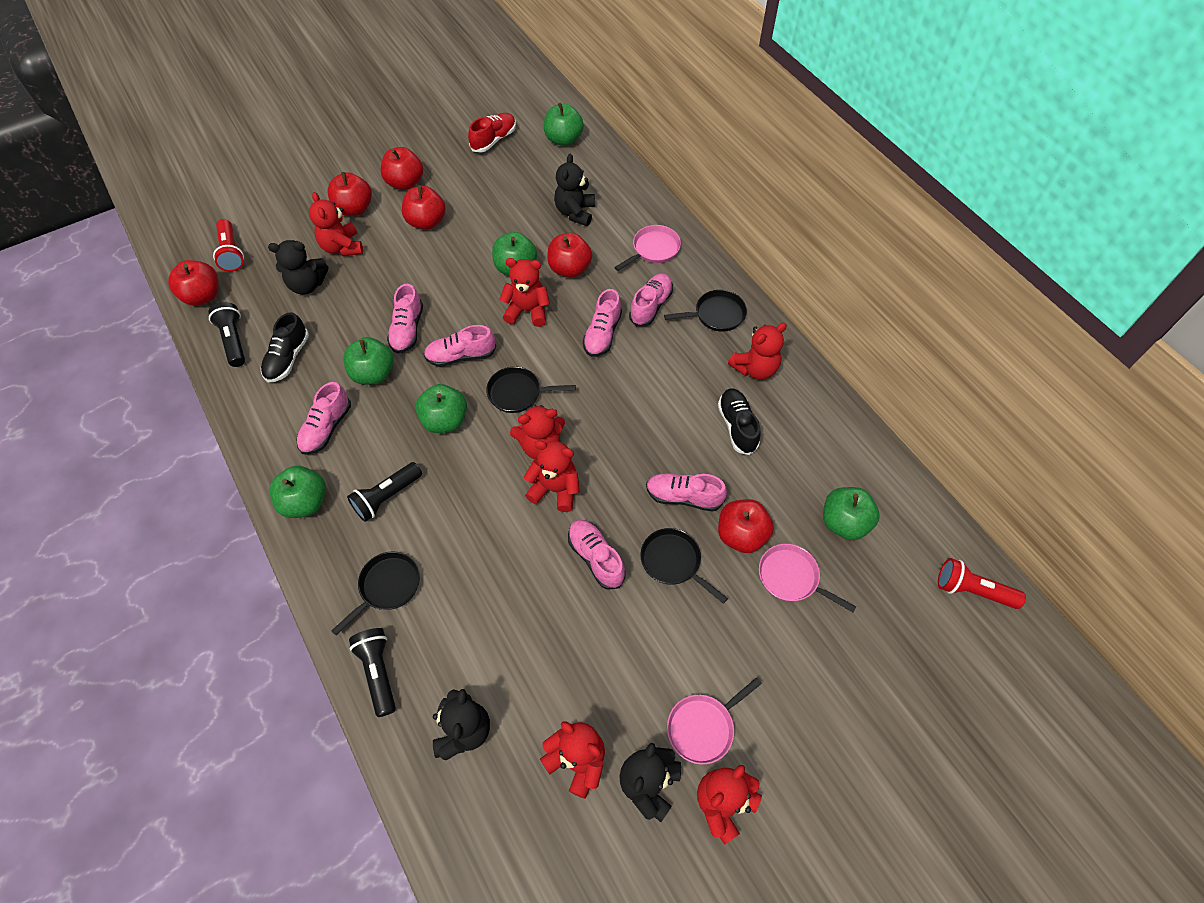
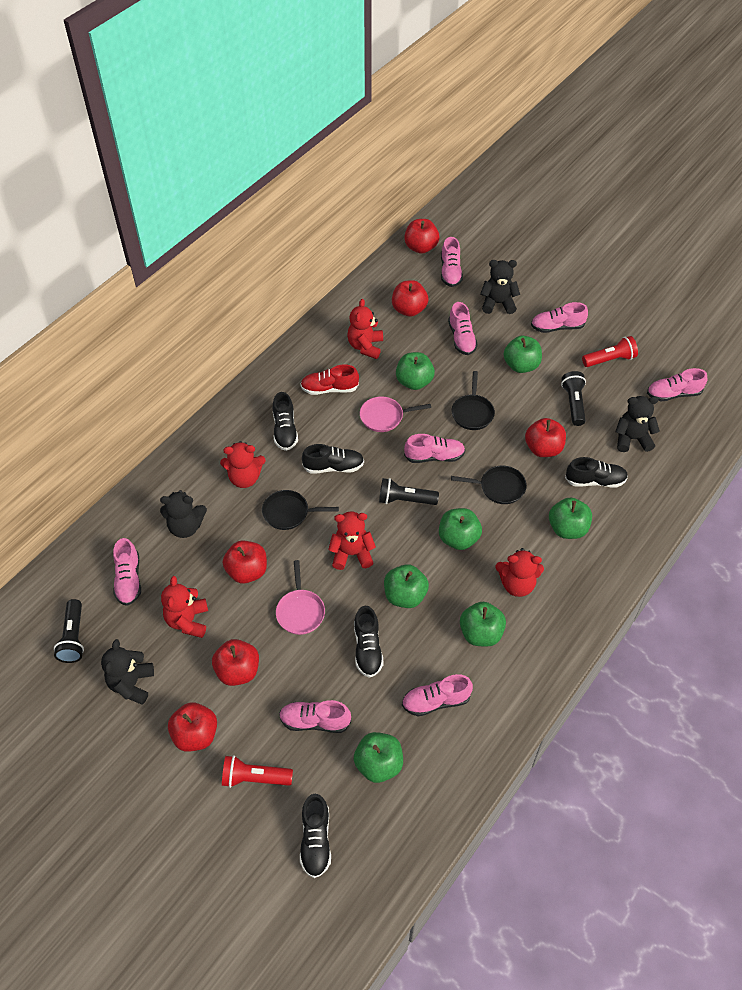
black pan: 4 -> 3
black shoe: 2 -> 5
green apple: 6 -> 7
pink pan: 3 -> 2
pink shoe: 7 -> 8
red teddy bear: 7 -> 5

